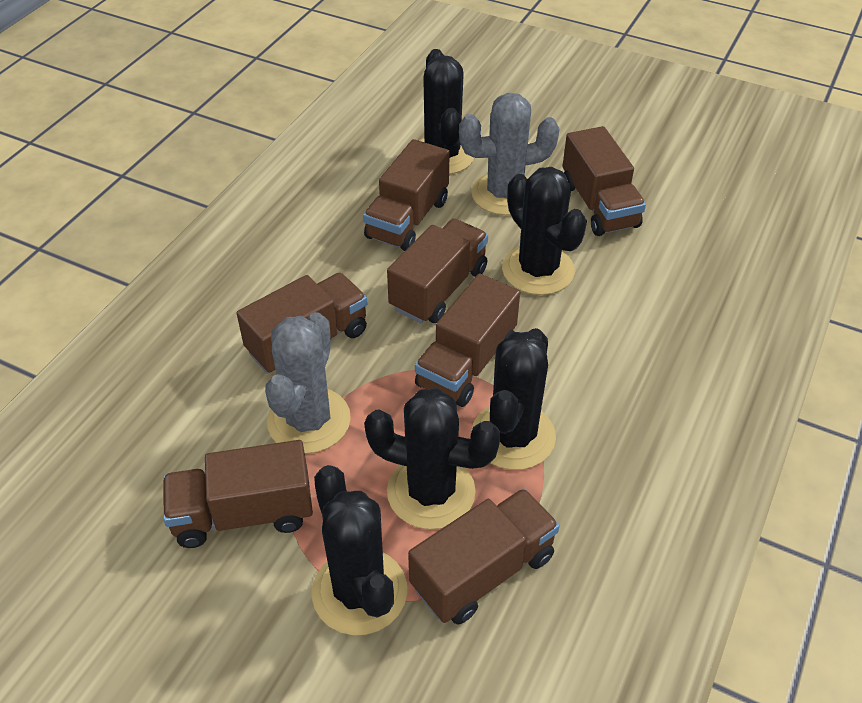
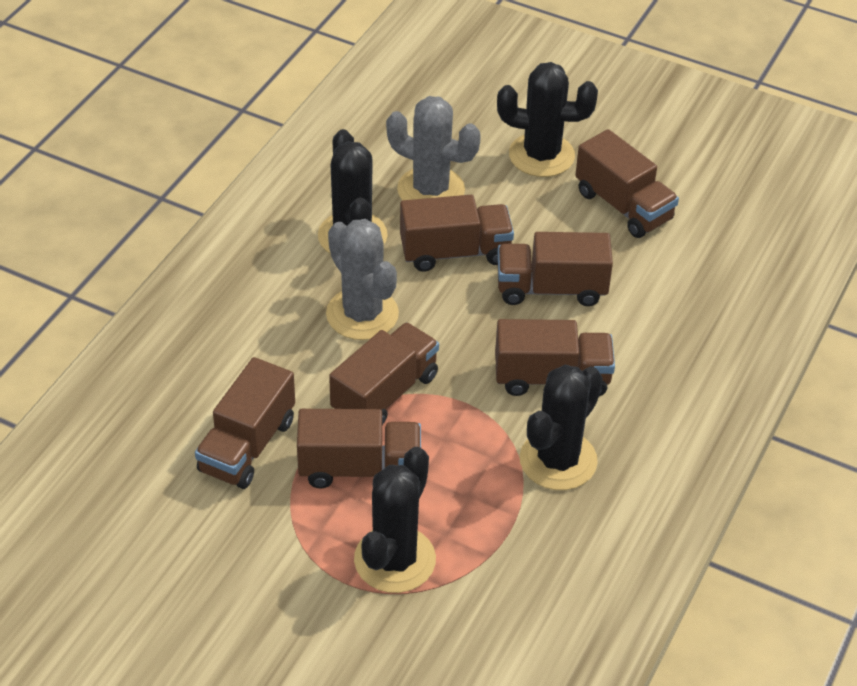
black cactus: 5 -> 4

